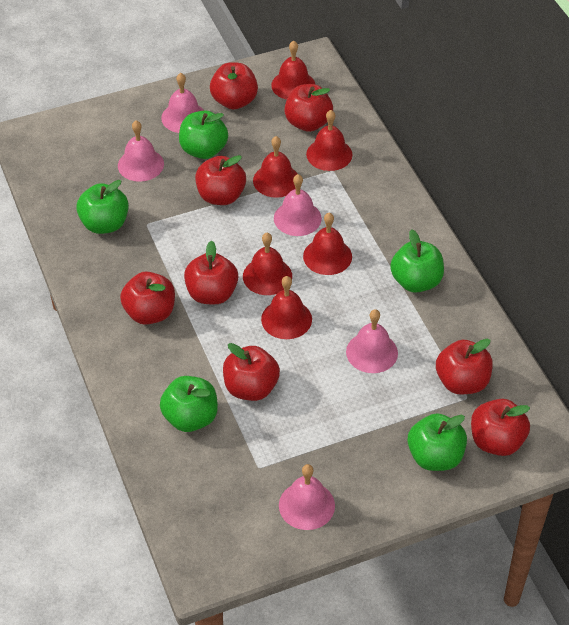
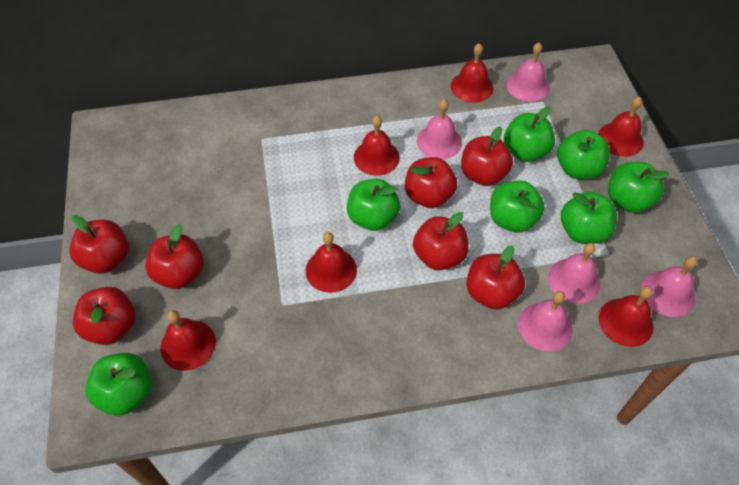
green apple: 5 -> 7
red apple: 8 -> 7

